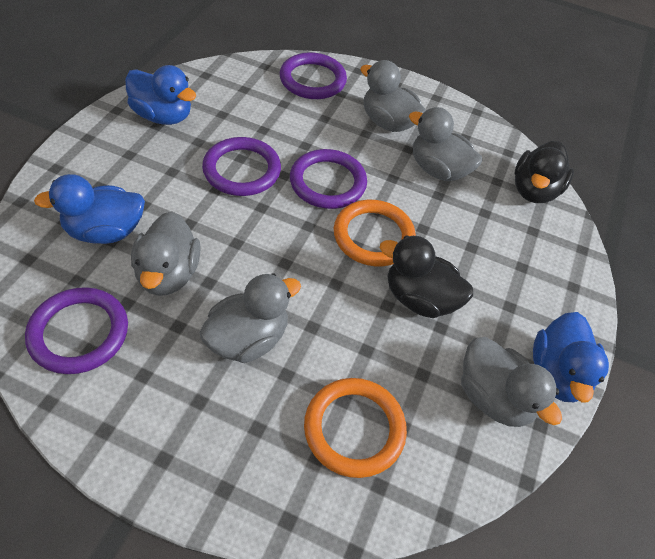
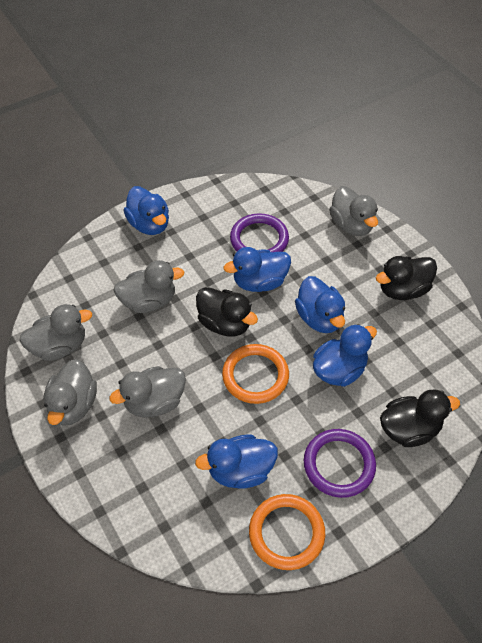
black duck: 2 -> 3
blue duck: 3 -> 5
purple ring: 4 -> 2

